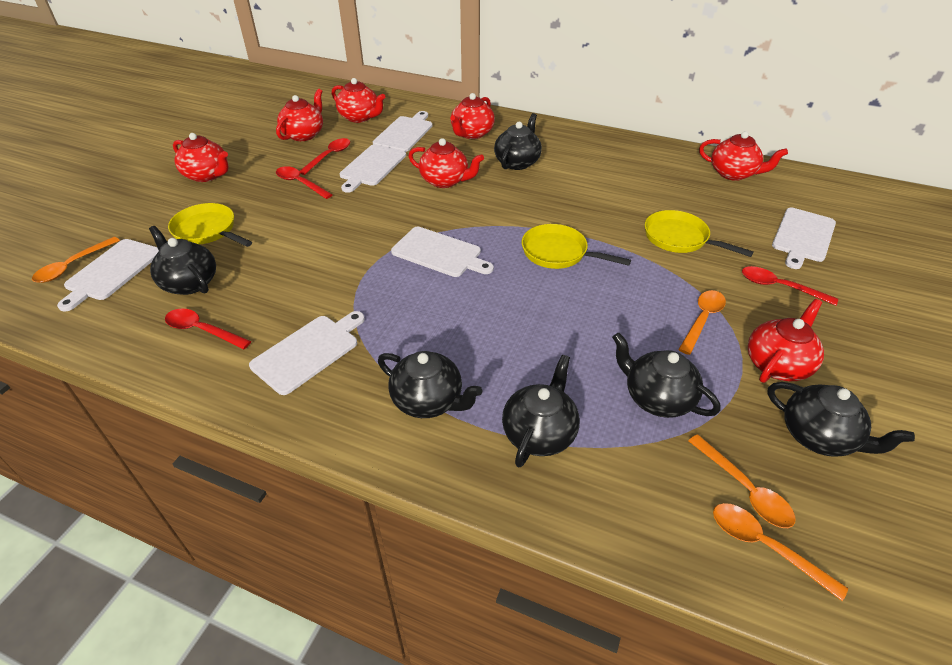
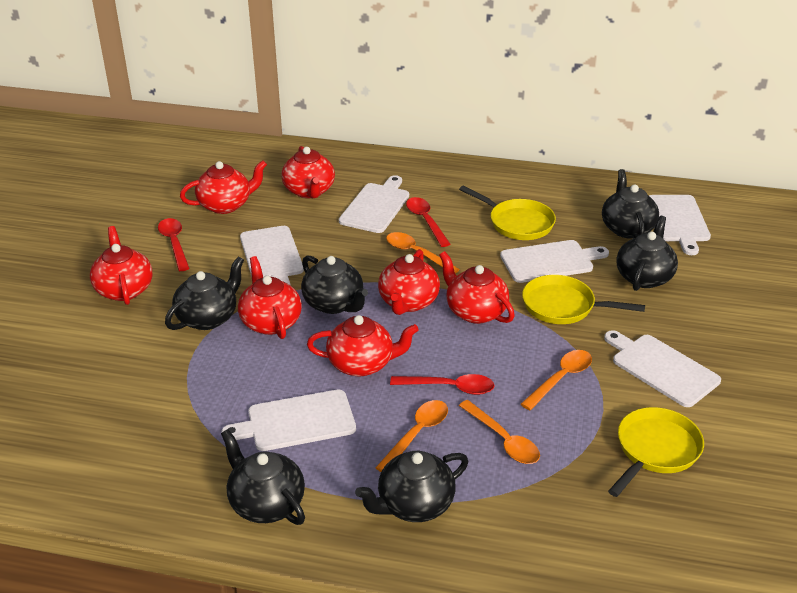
red spoon: 4 -> 3

